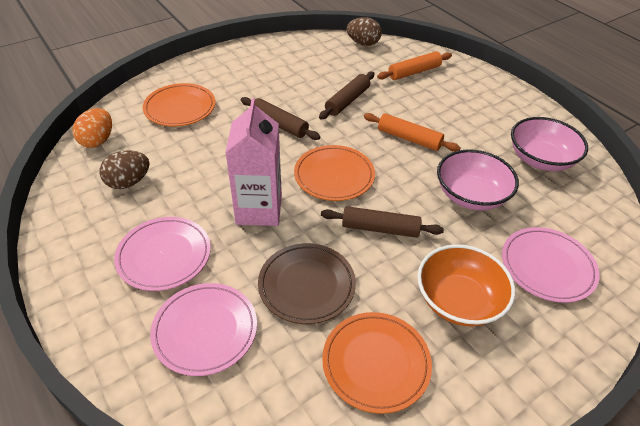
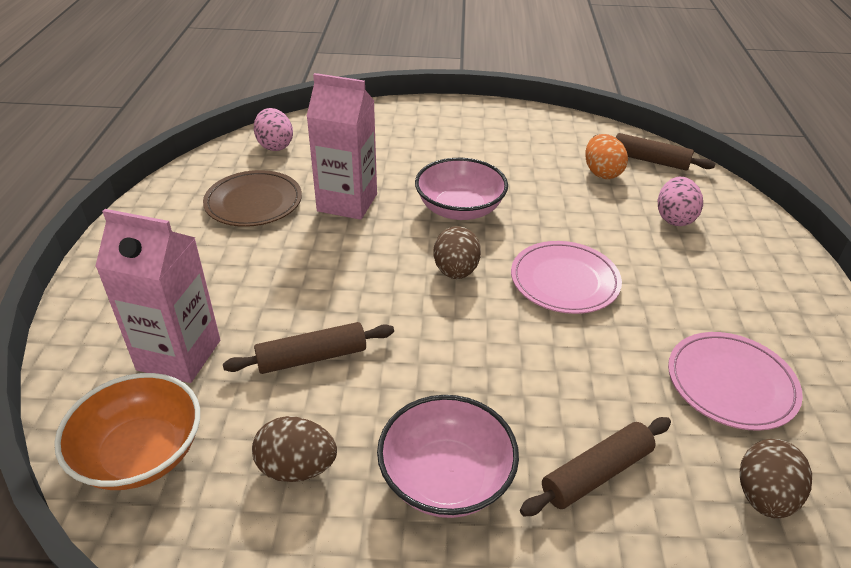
brown egg: 2 -> 3
orange plate: 3 -> 0
orange rolling pin: 2 -> 0
pink carton: 1 -> 2
pink egg: 0 -> 2
pink plate: 3 -> 2

